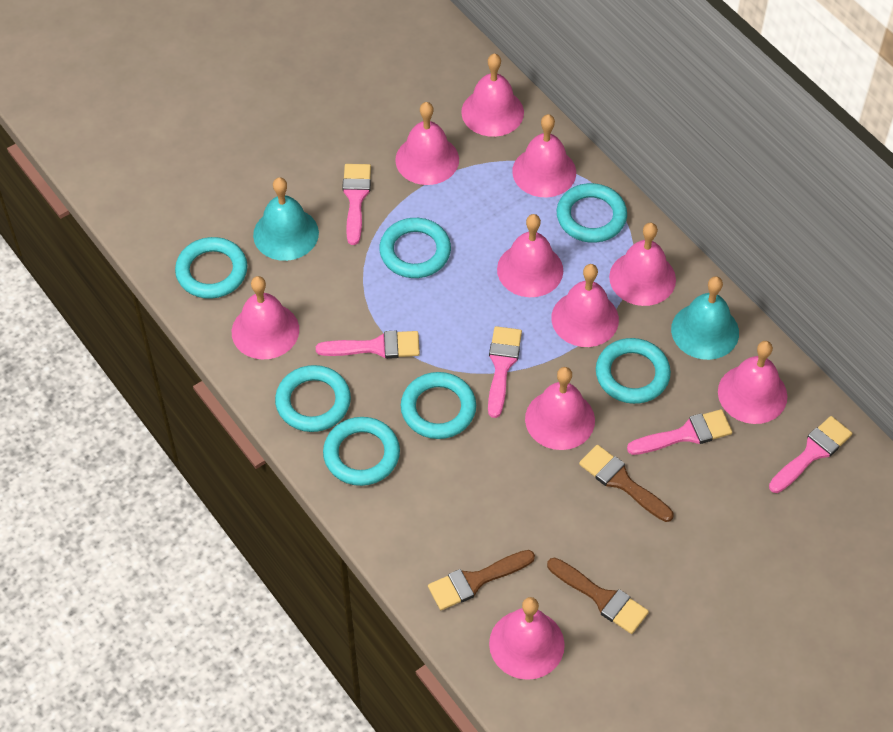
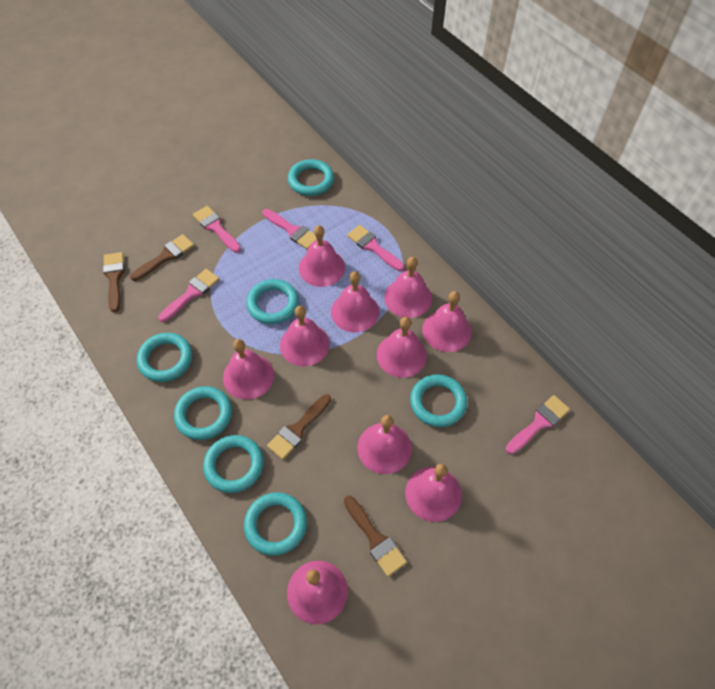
brown brush: 3 -> 4
turquoise bell: 2 -> 0

